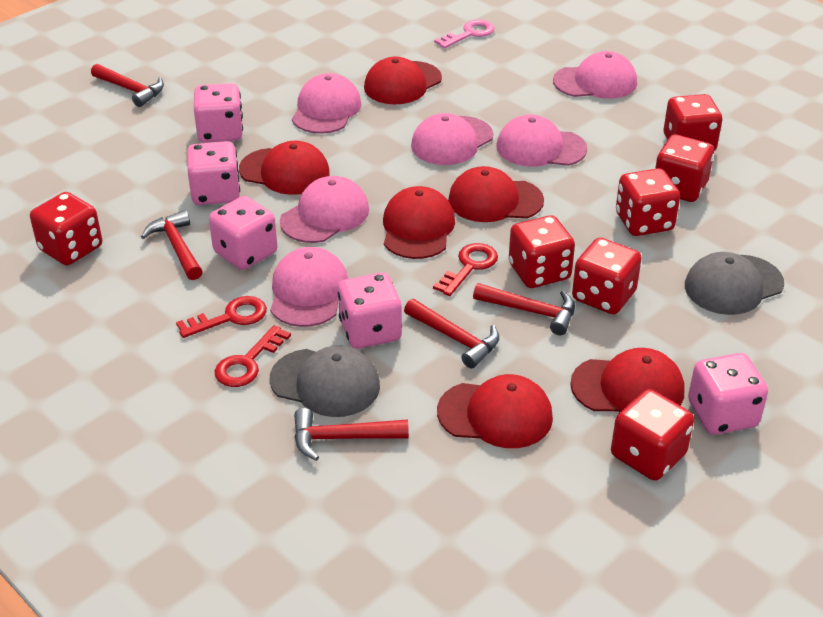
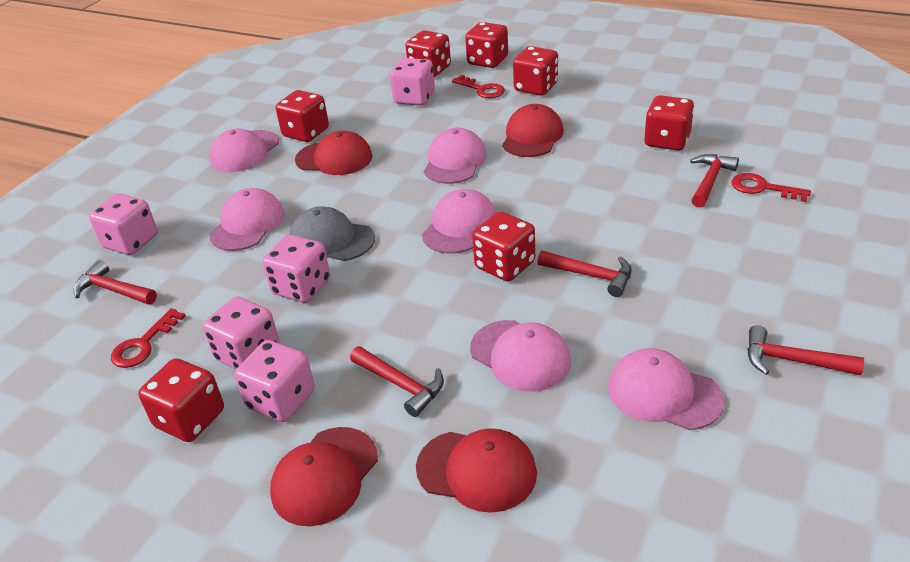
grey cap: 2 -> 1
pink key: 1 -> 0
red cap: 6 -> 4

